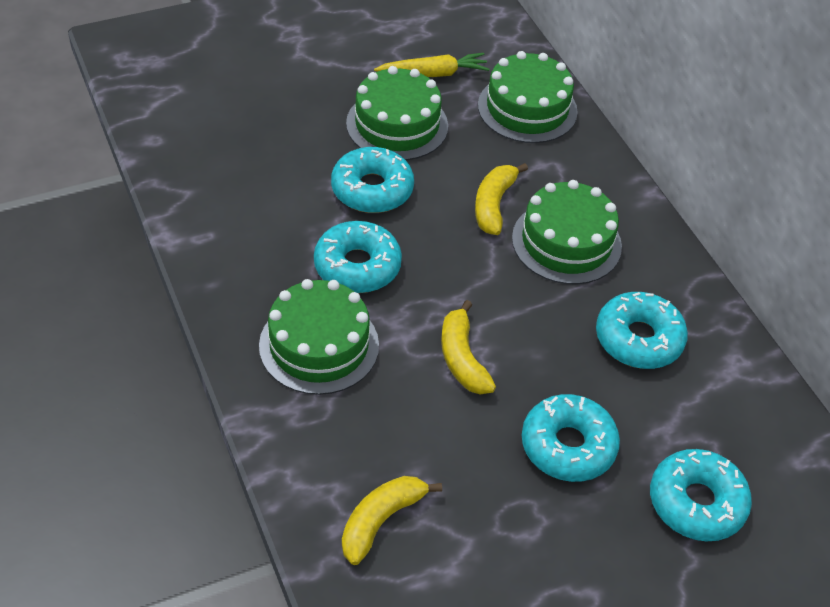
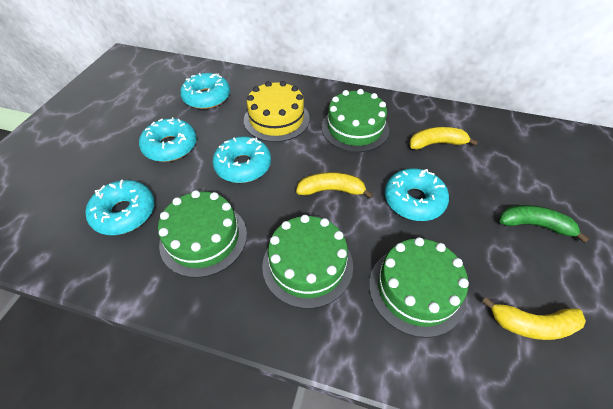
green banana: 0 -> 1
yellow cake: 0 -> 1
yellow carrot: 1 -> 0

